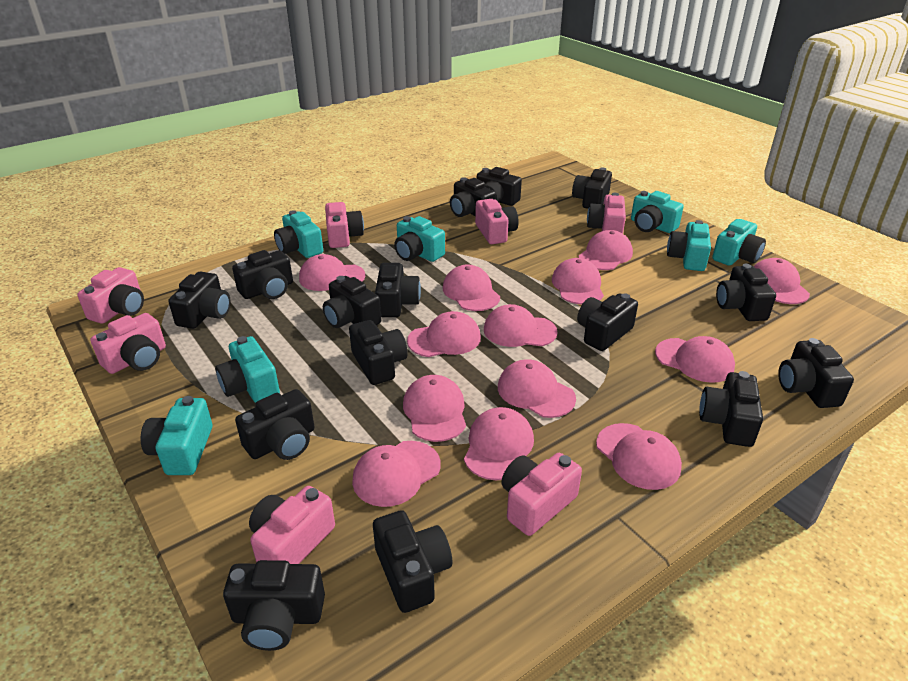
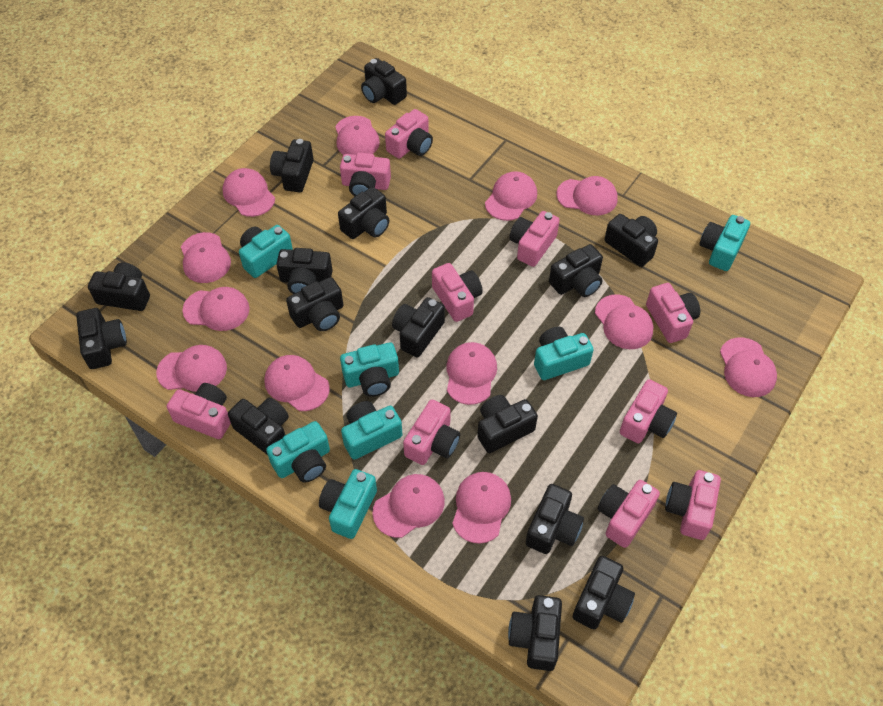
pink camera: 7 -> 10

